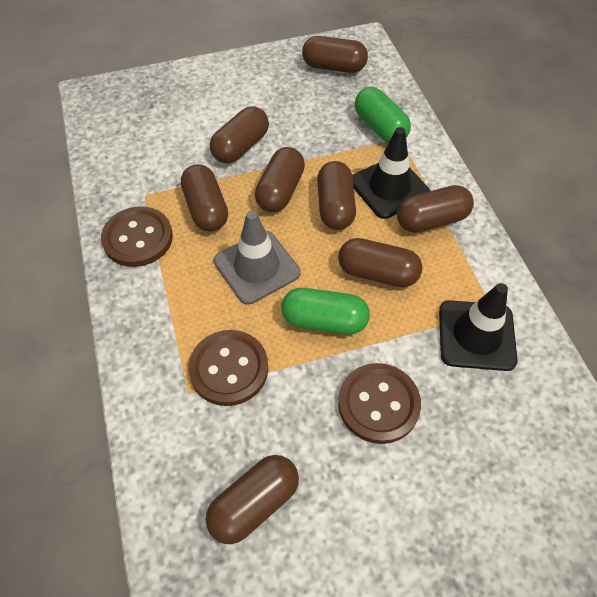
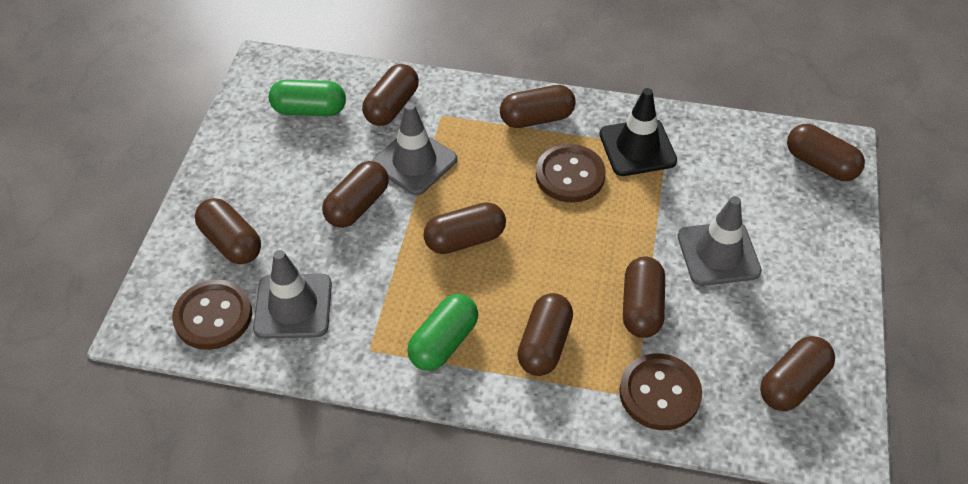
black traffic cone: 2 -> 1
brown capsule: 8 -> 9
grey traffic cone: 1 -> 3

